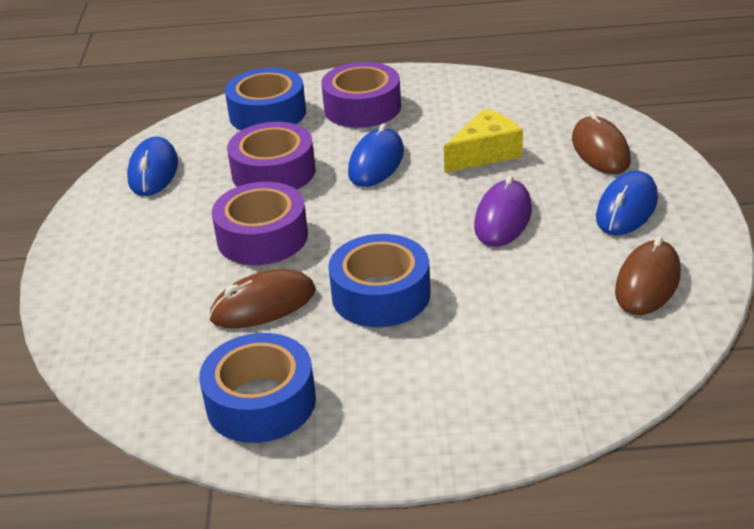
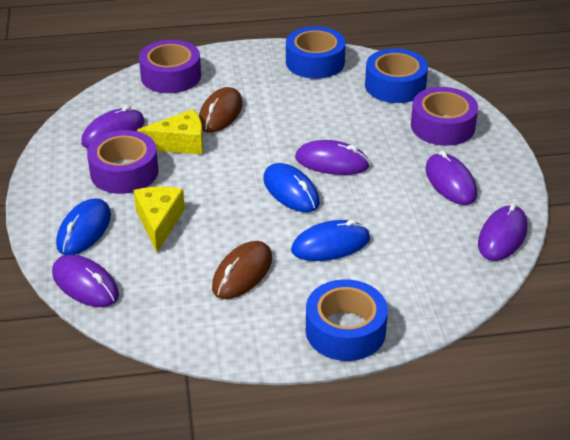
brown mouse: 3 -> 2
purple mouse: 1 -> 5
yellow cheese: 1 -> 2

